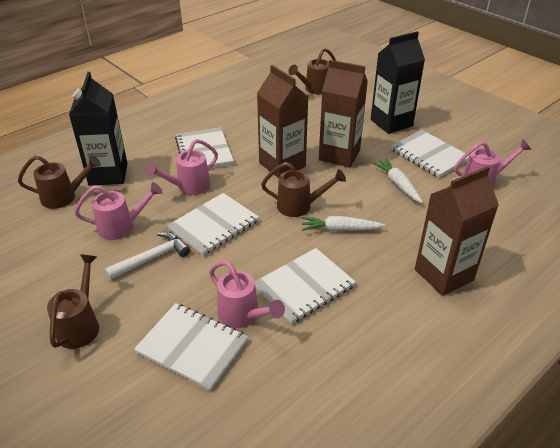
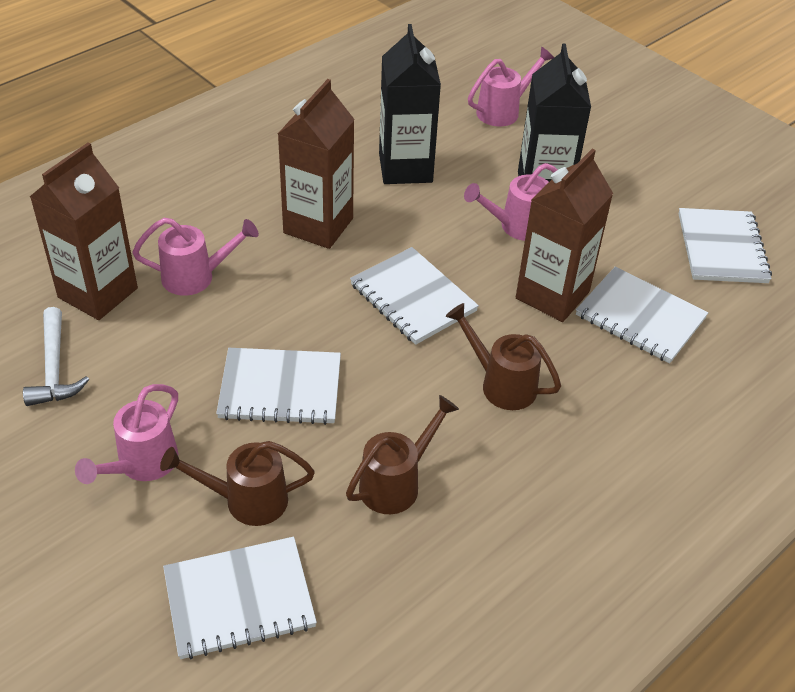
brown watering can: 4 -> 3
white carrot: 2 -> 0

